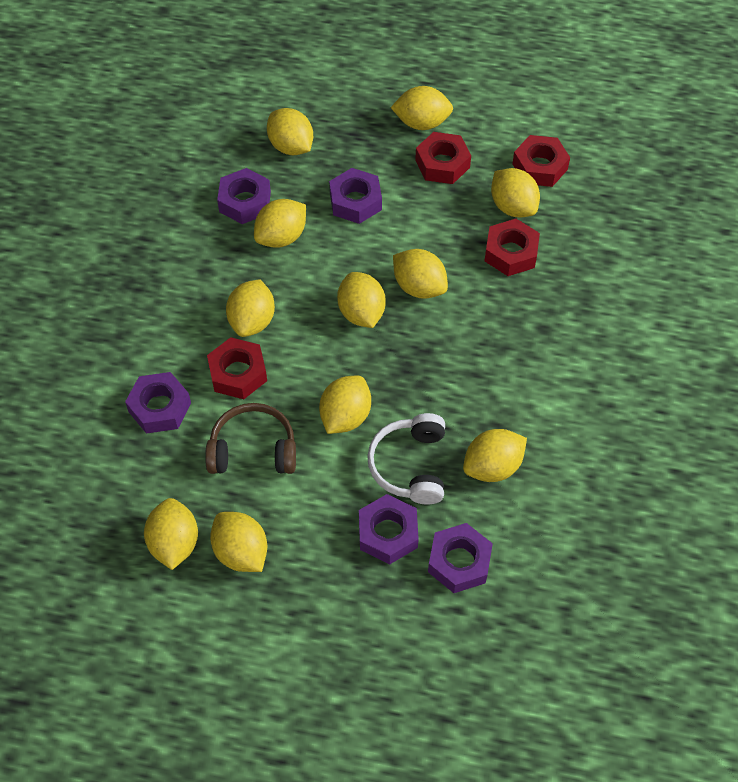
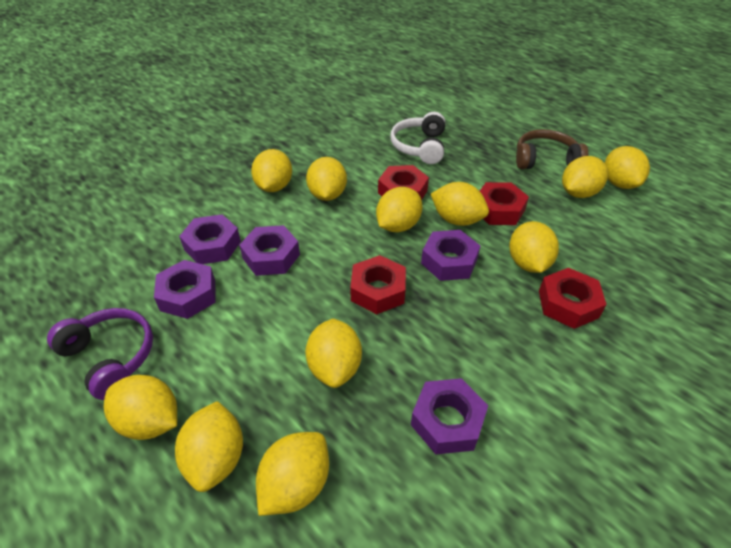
purple headphones: 0 -> 1

